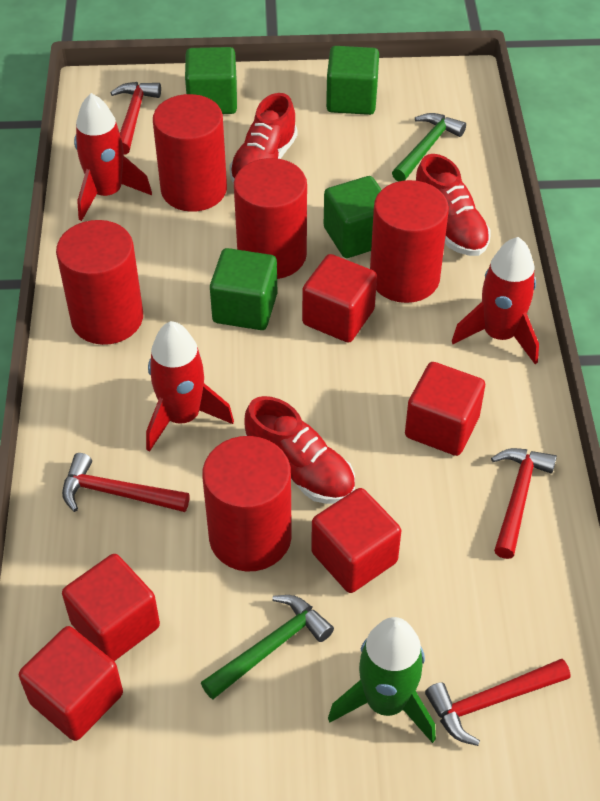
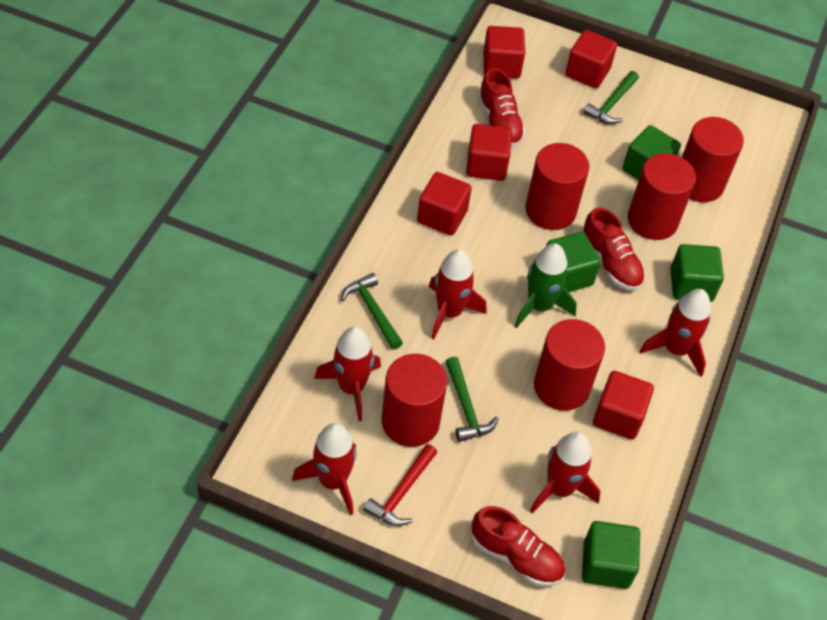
green hammer: 2 -> 3
red hammer: 4 -> 1
red rocket: 3 -> 5

